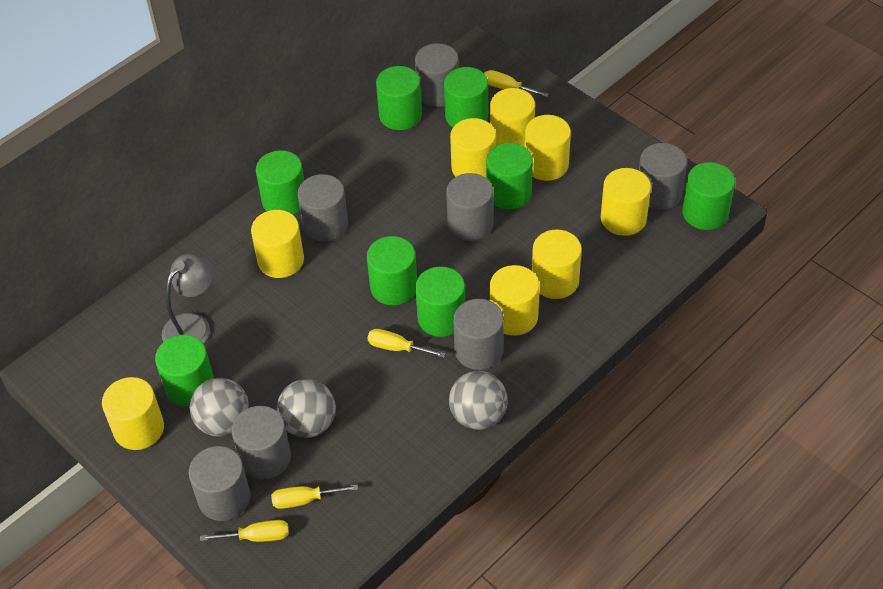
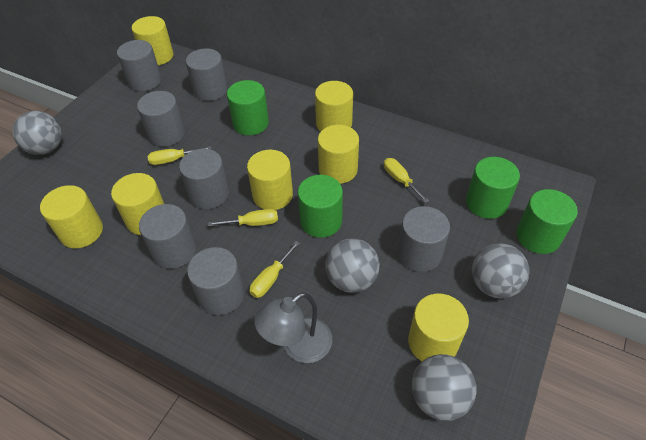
green cylinder: 8 -> 4
grey ball: 3 -> 4
yellow cylinder: 8 -> 7

